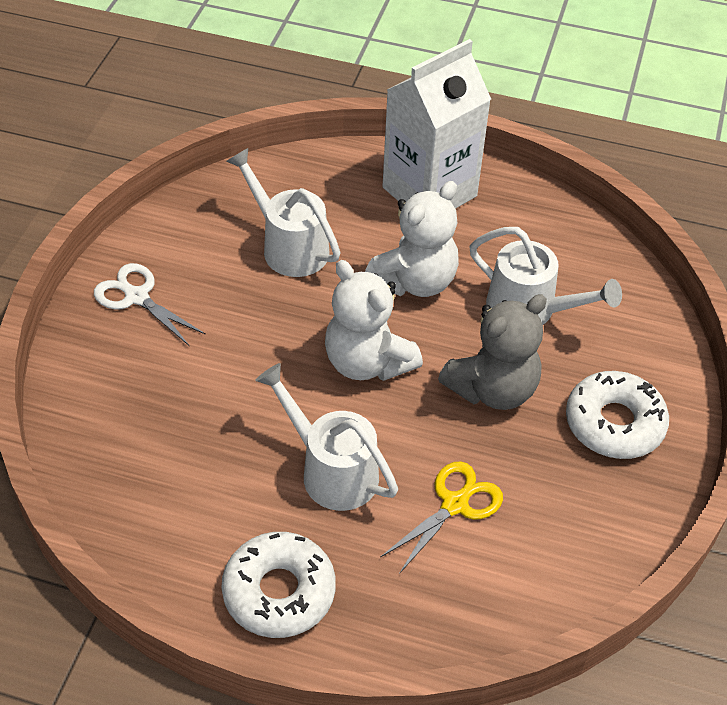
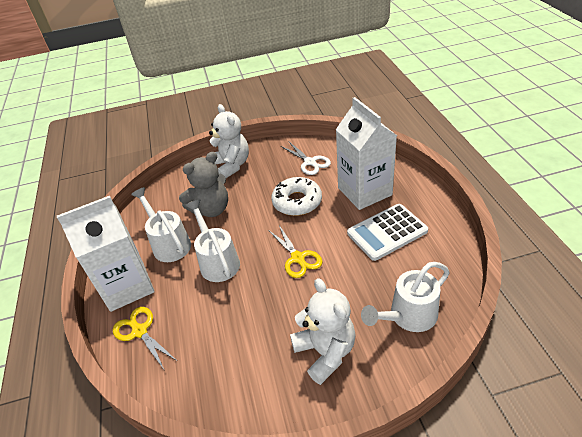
white calculator: 0 -> 1
white carton: 1 -> 2
white donut: 2 -> 1
yellow scissors: 1 -> 2

